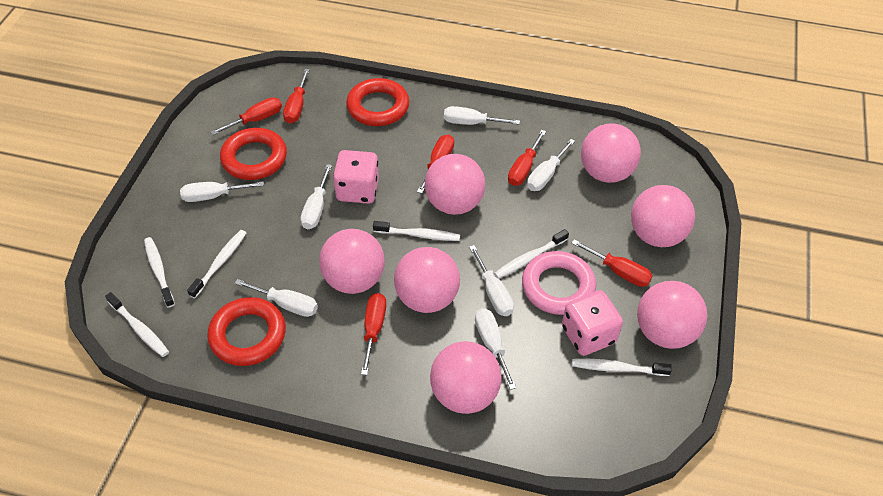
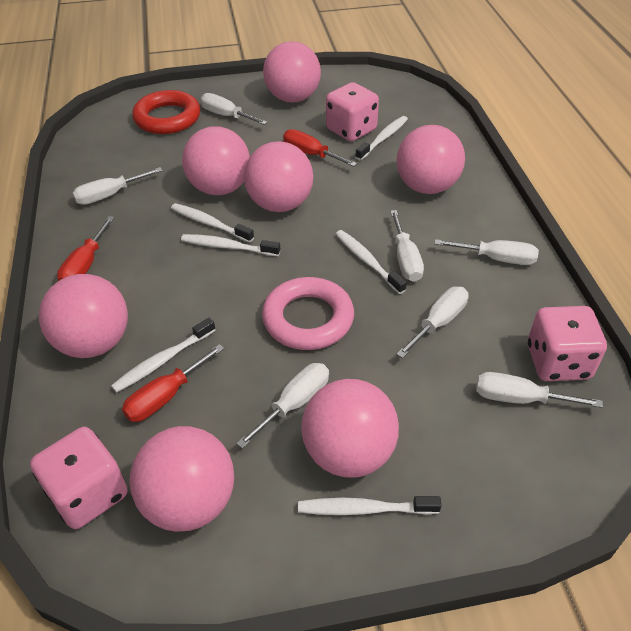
pink dice: 2 -> 3
red ring: 3 -> 1
red screwdriver: 6 -> 3

